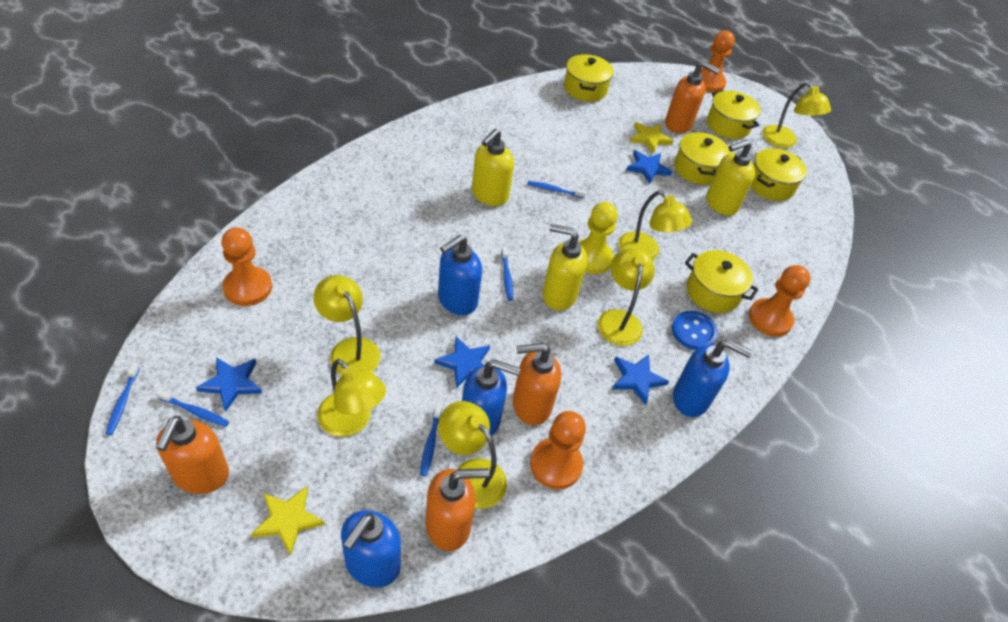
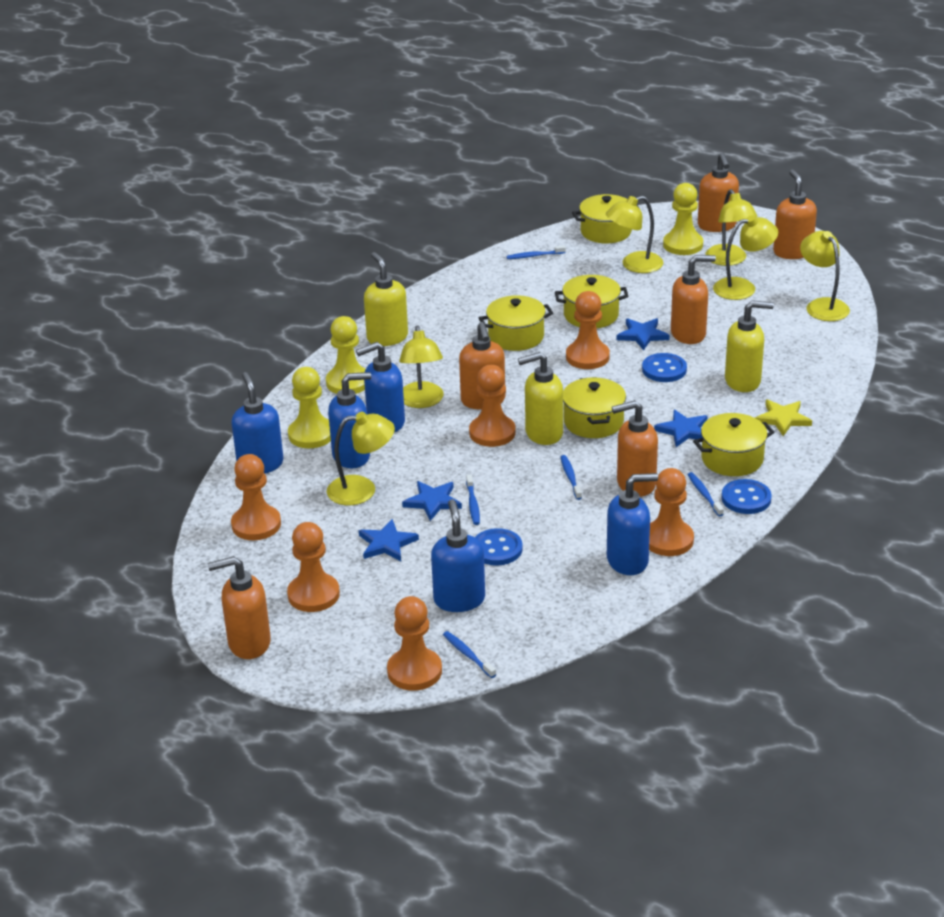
blue button: 1 -> 3
blue soap dispenser: 4 -> 5
orange pawn: 4 -> 6
orange soap dispenser: 4 -> 6
yellow pawn: 1 -> 3
yellow star: 2 -> 1

